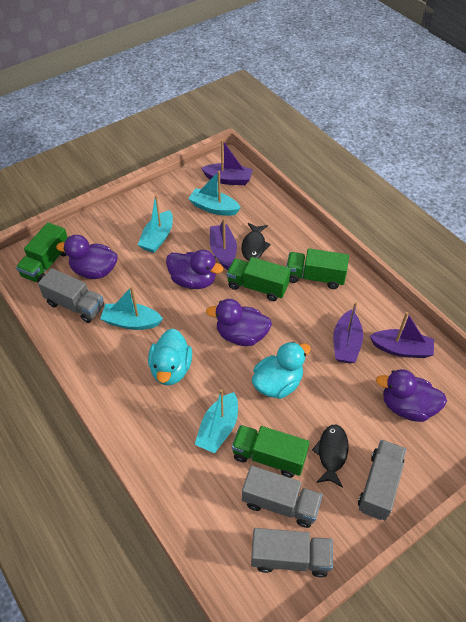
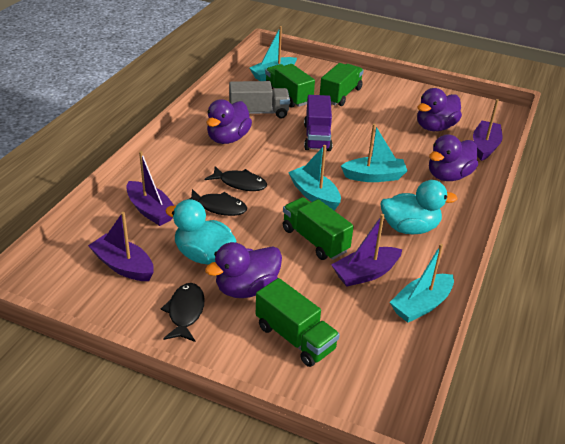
black fish: 2 -> 3
grey truck: 4 -> 1
purple truck: 0 -> 1

